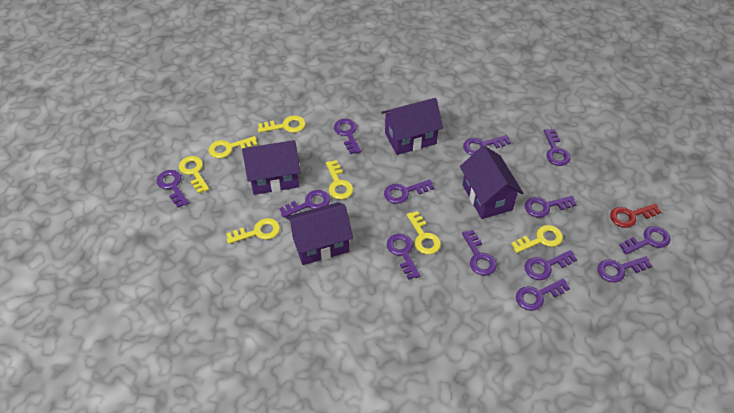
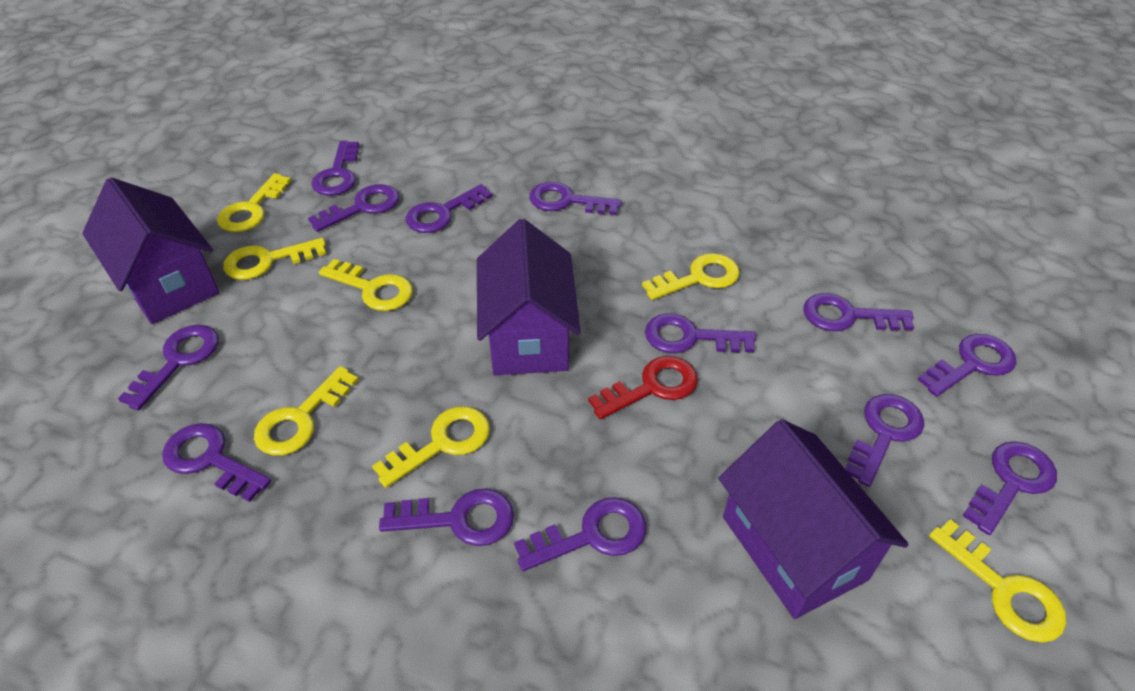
purple house: 4 -> 3

